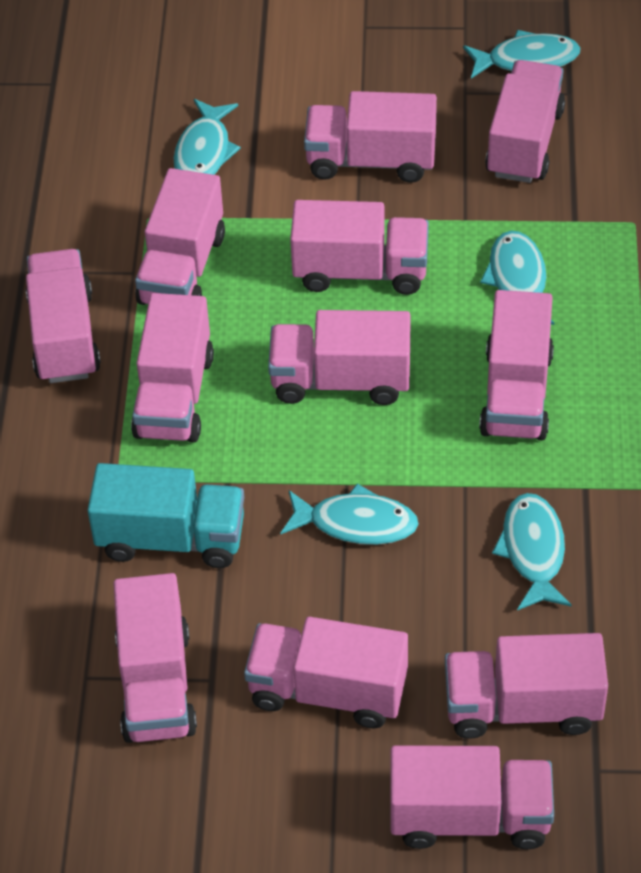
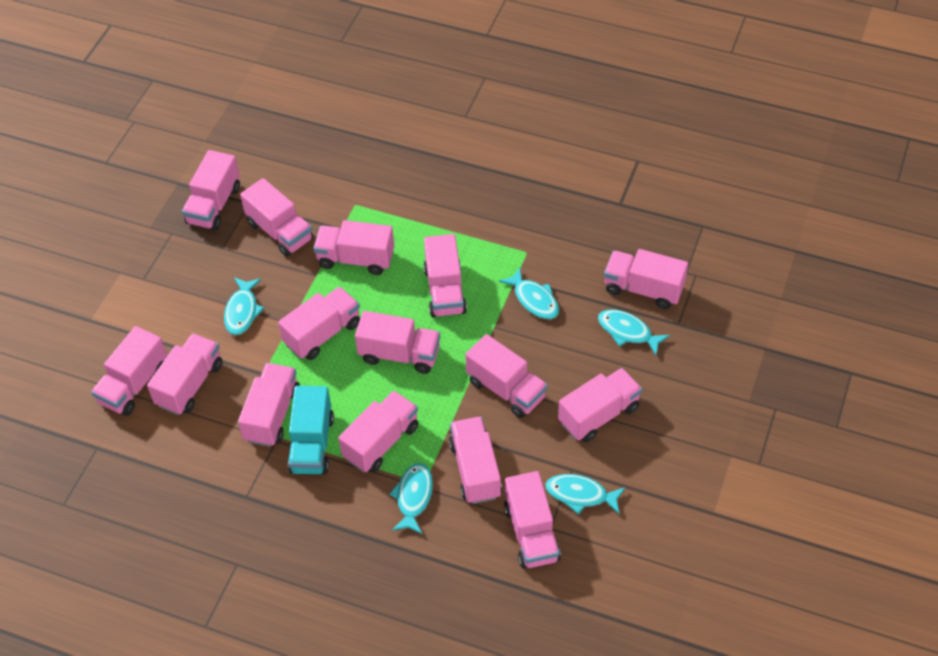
pink truck: 12 -> 15

